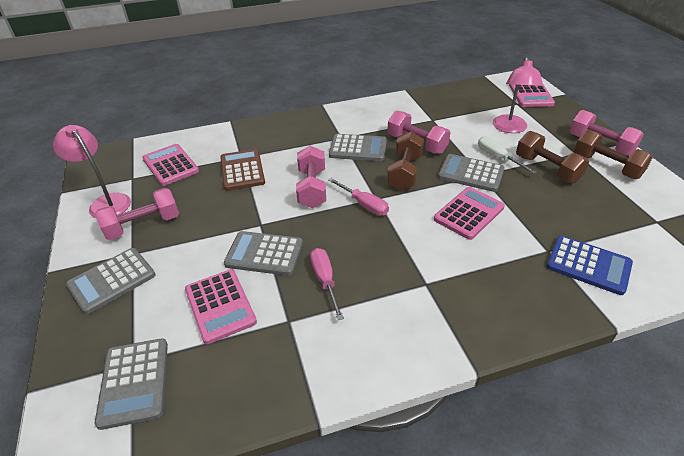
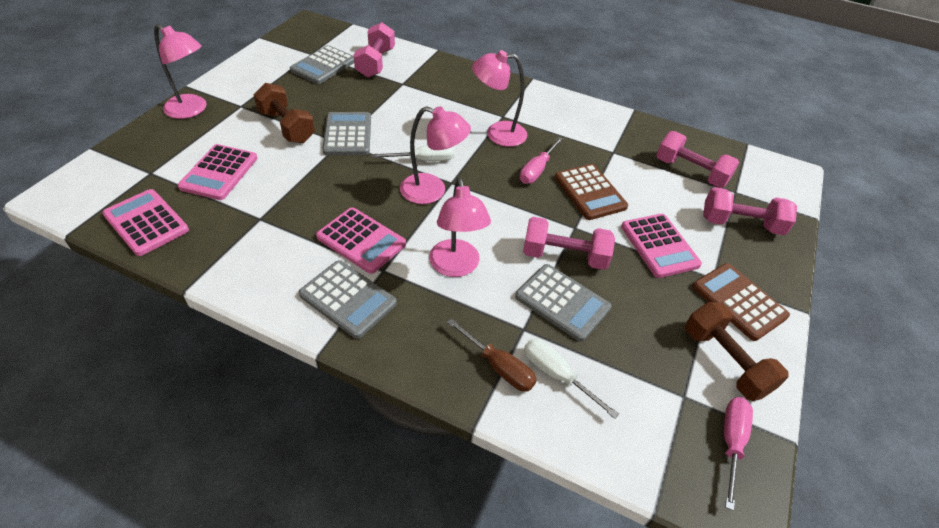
blue calculator: 1 -> 0
brown calculator: 1 -> 2
brown dumbbell: 3 -> 2
brown screwdriver: 0 -> 1
grey calculator: 5 -> 4
pink lamp: 2 -> 4
white screwdriver: 1 -> 2

